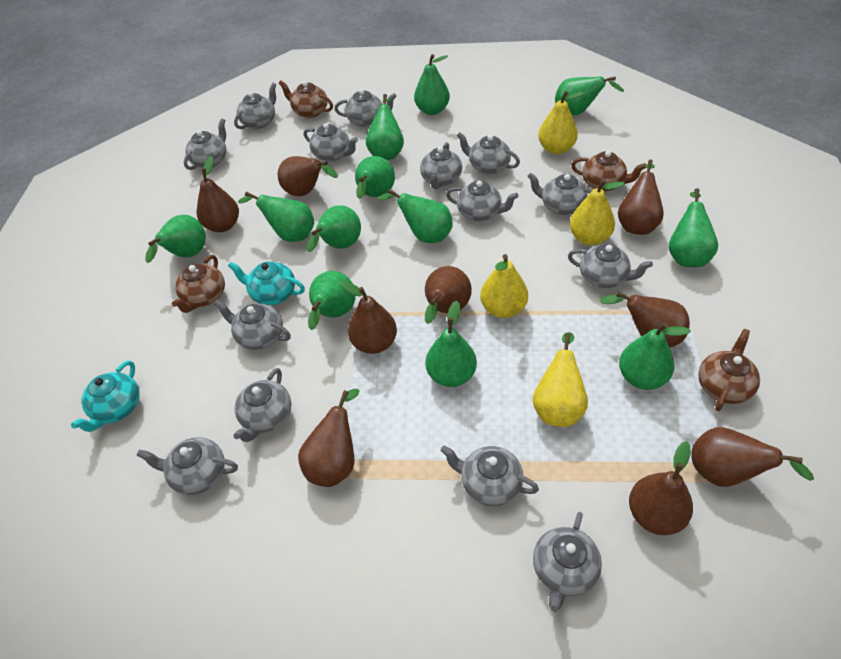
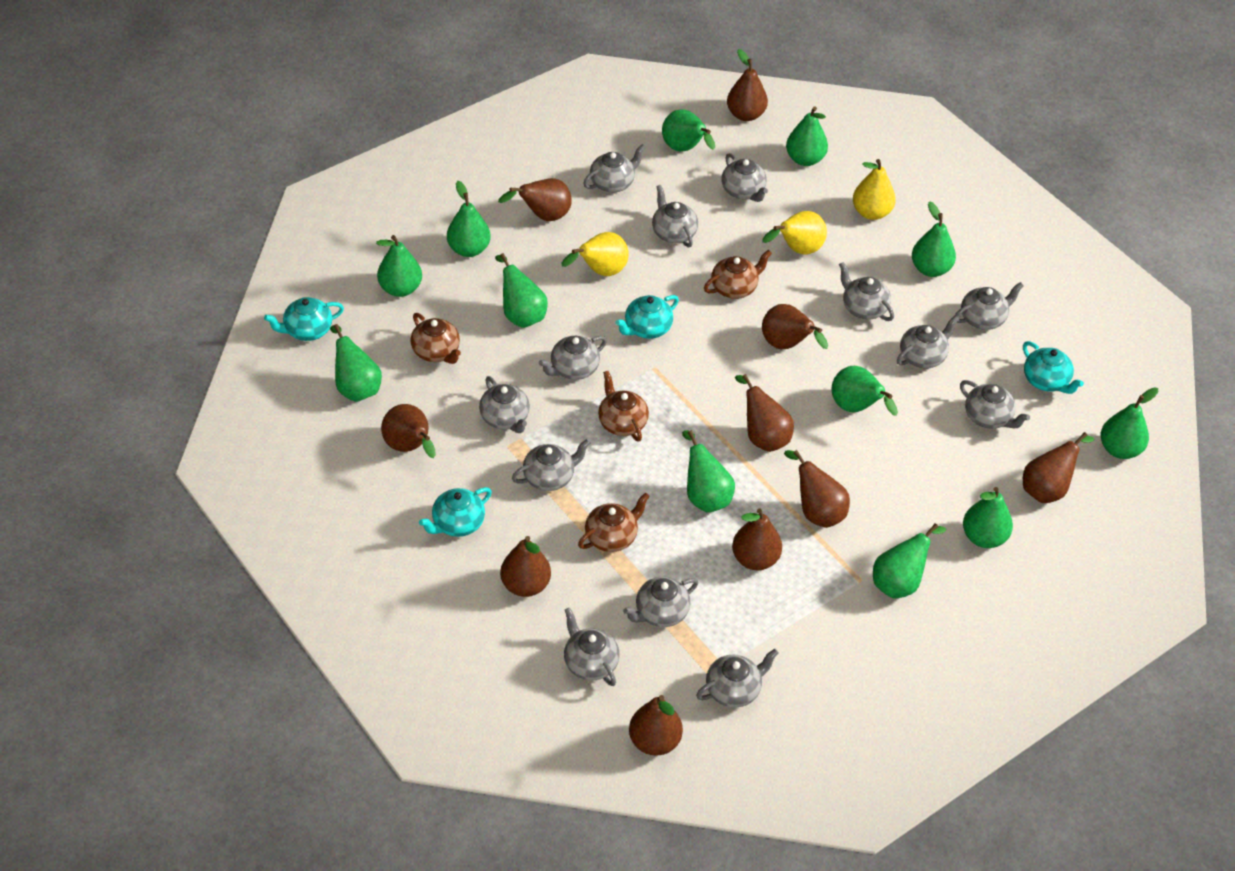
brown pear: 9 -> 10
grey teapot: 14 -> 13
turquoise teapot: 2 -> 4
yellow pear: 4 -> 3

